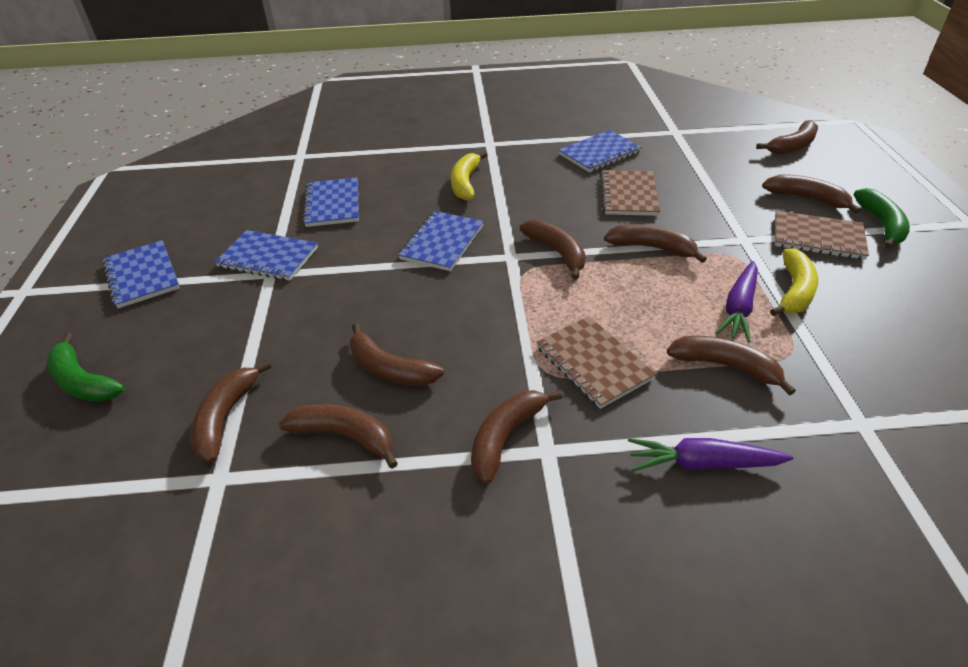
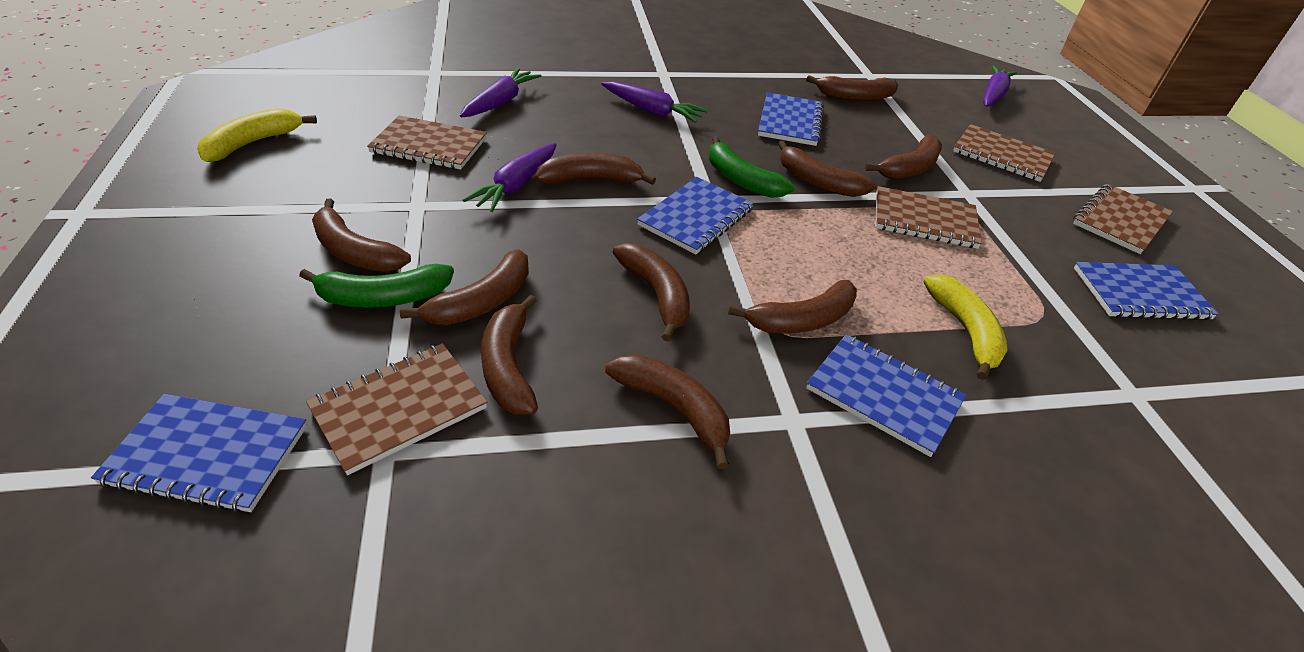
brown banana: 9 -> 10
brown notebook: 3 -> 5
purple carrot: 2 -> 4

